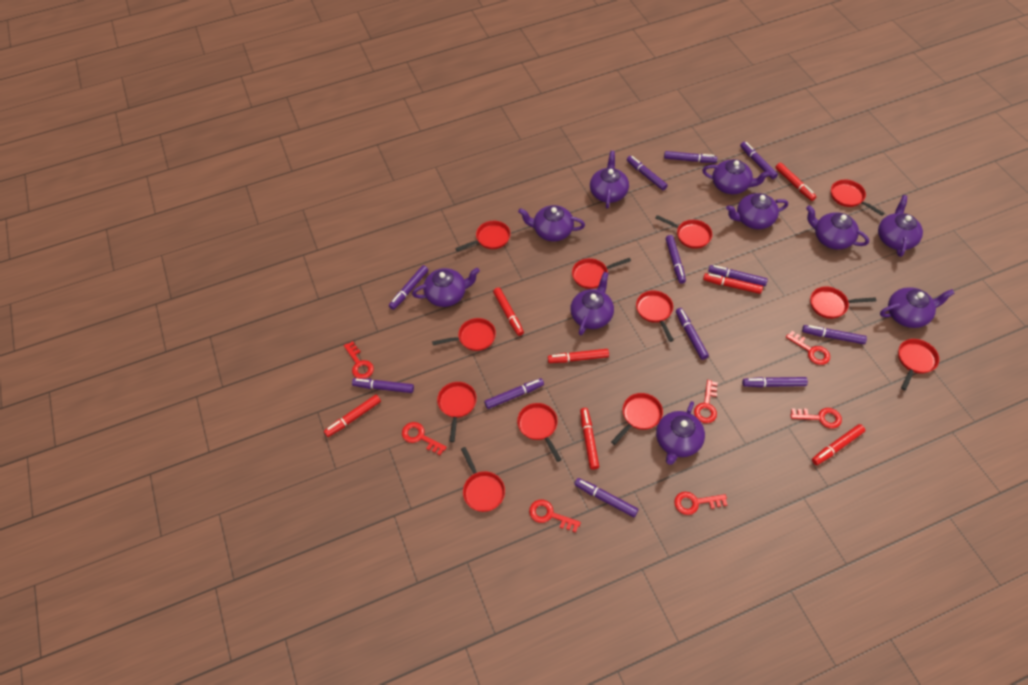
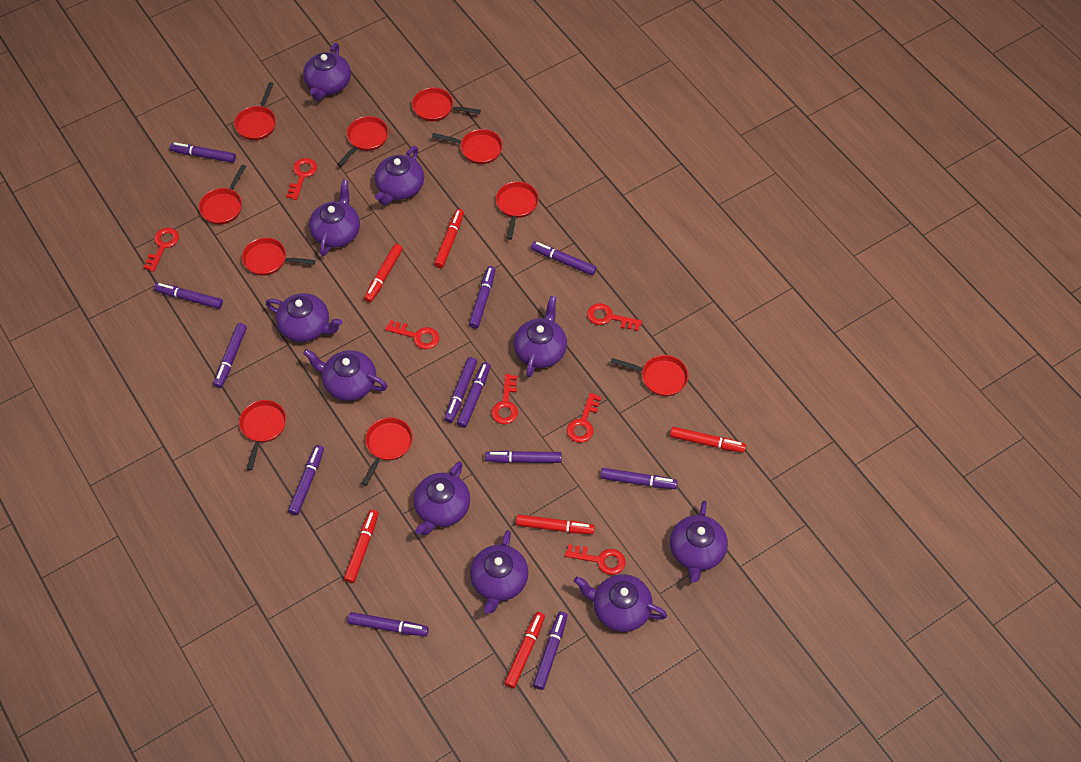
red marker: 7 -> 6
red pan: 12 -> 10

